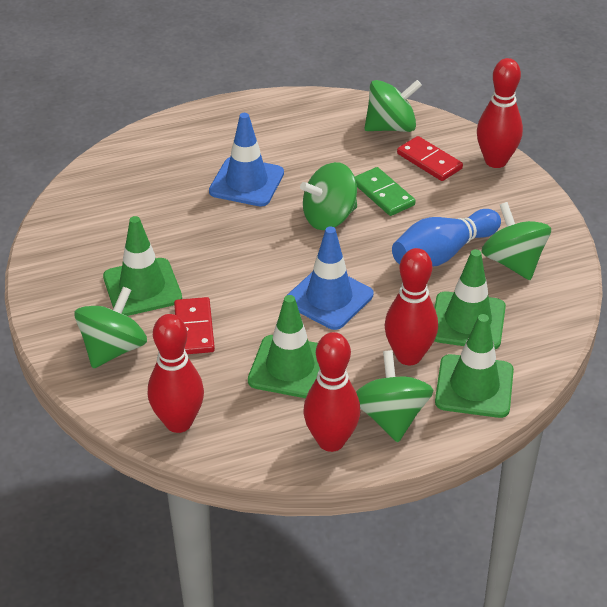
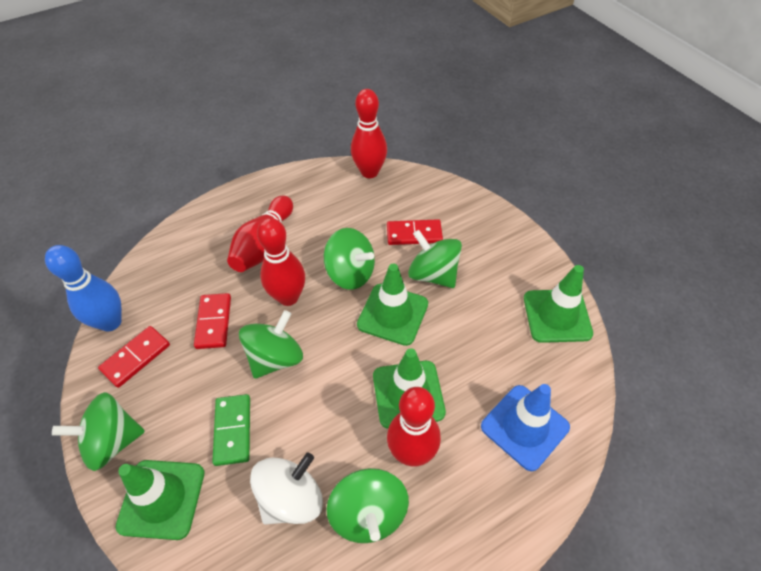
blue traffic cone: 2 -> 1
red domino: 2 -> 3
white spinning top: 0 -> 1

